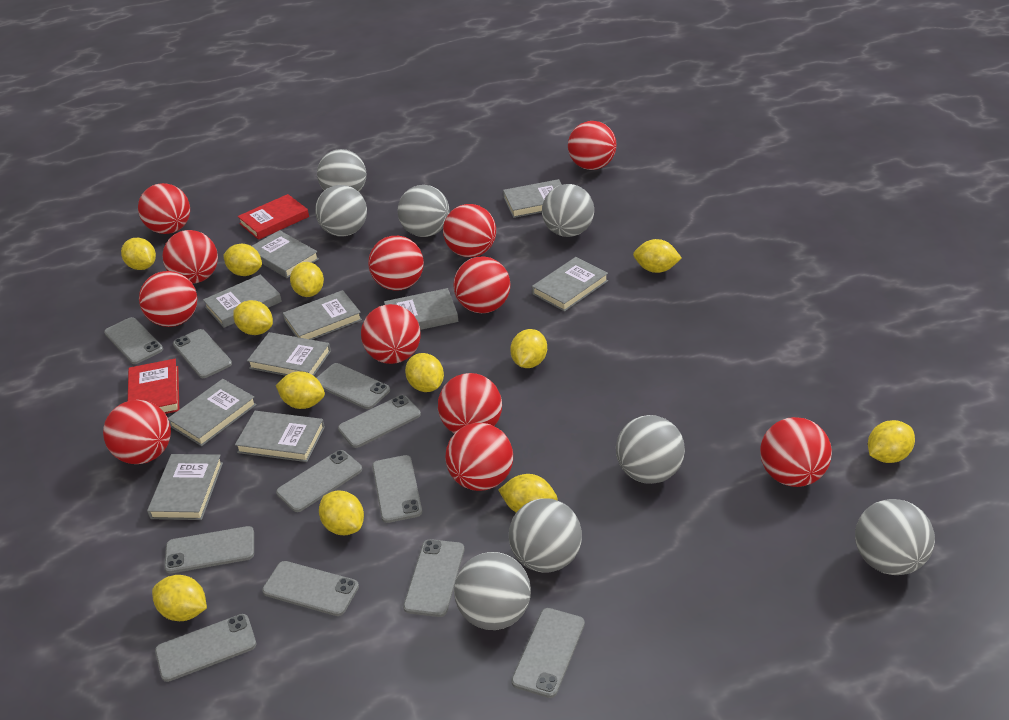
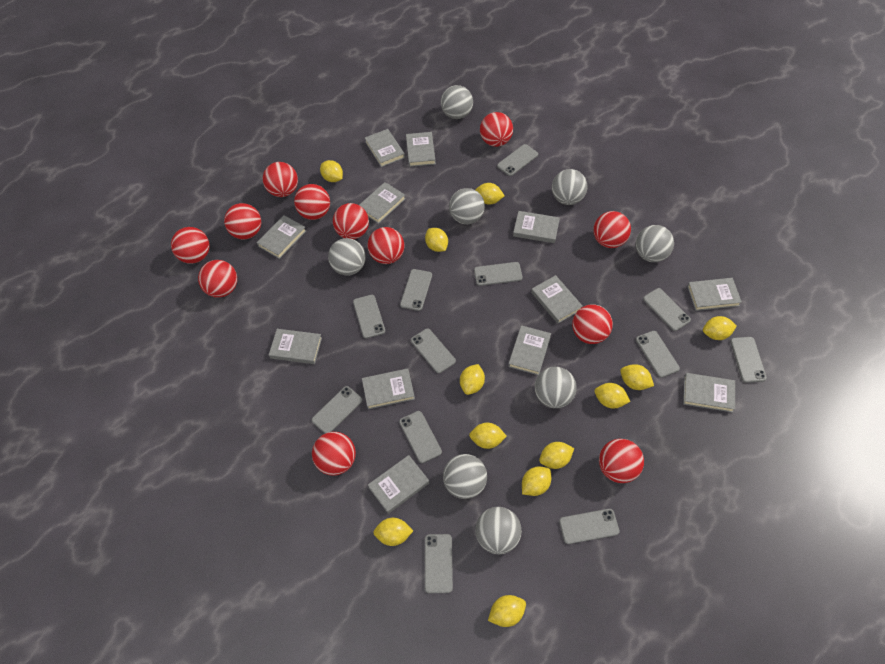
grey book: 10 -> 12
grey phone: 11 -> 12
red book: 2 -> 0

